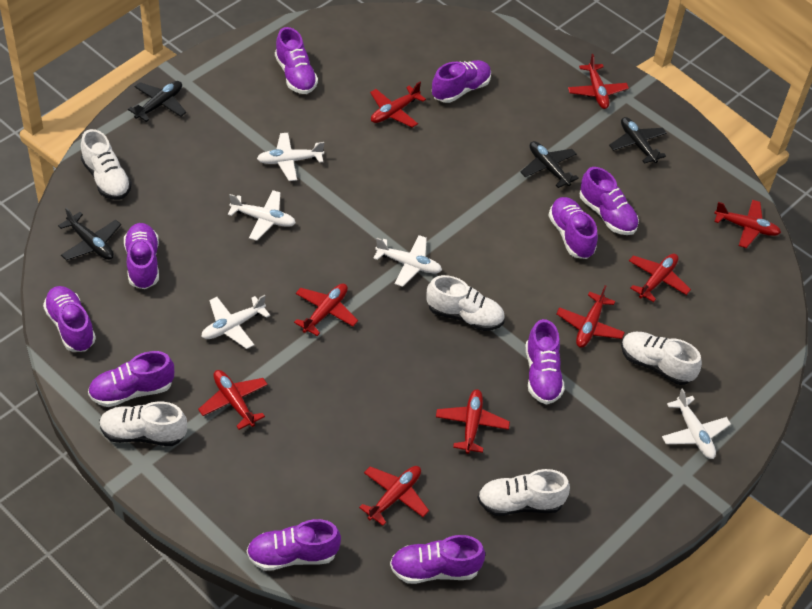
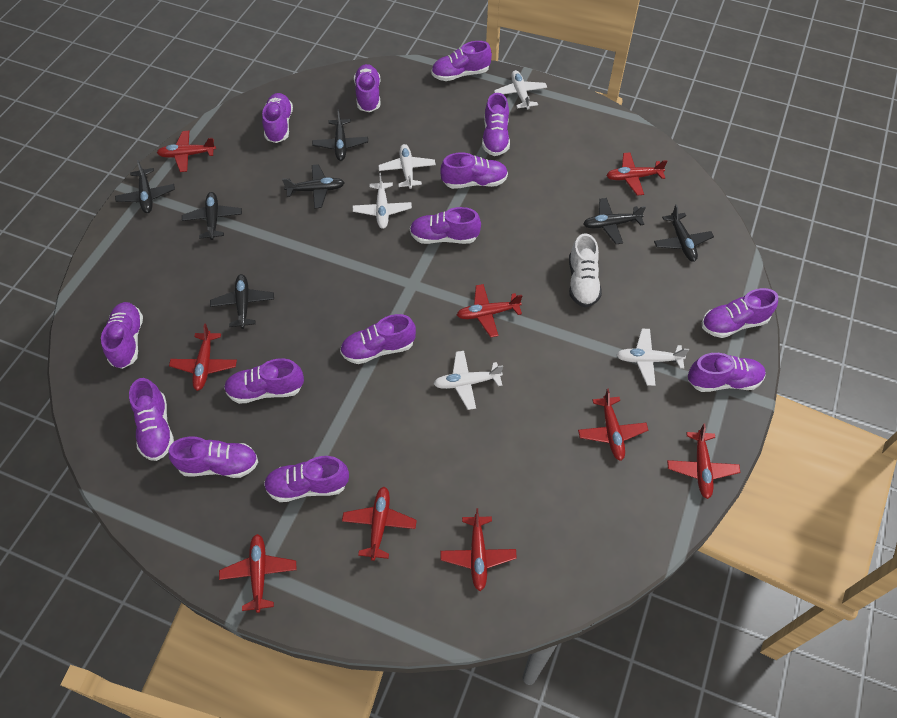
black plane: 4 -> 7
purple shoe: 10 -> 14
white shoe: 5 -> 1

